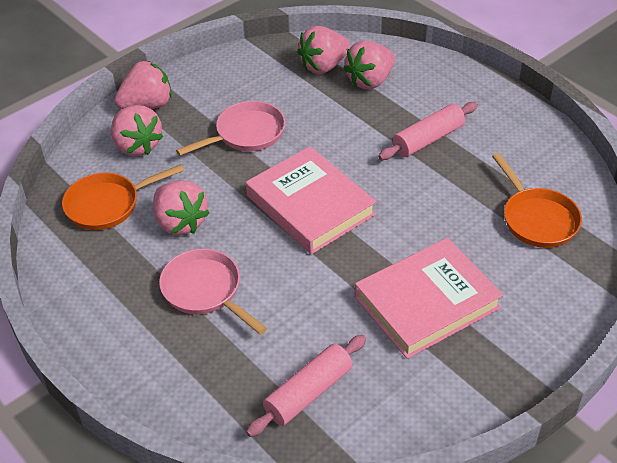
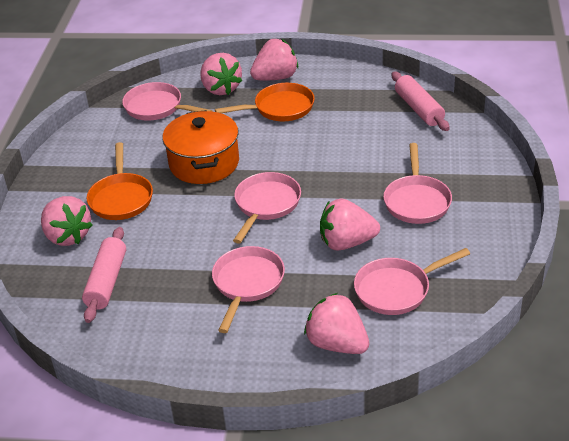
orange pot: 0 -> 1
pink book: 2 -> 0
pink pan: 2 -> 5

